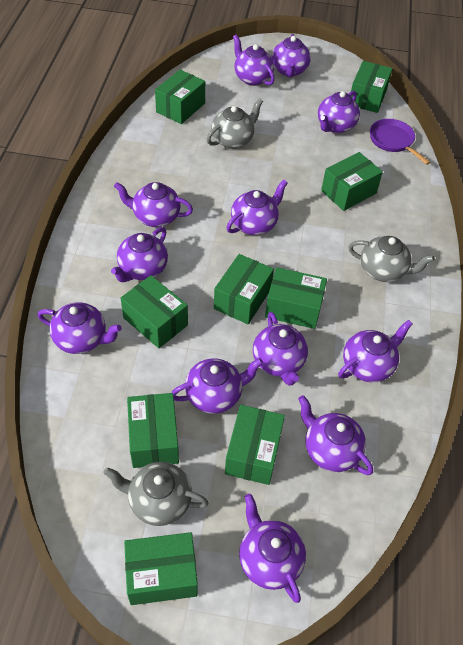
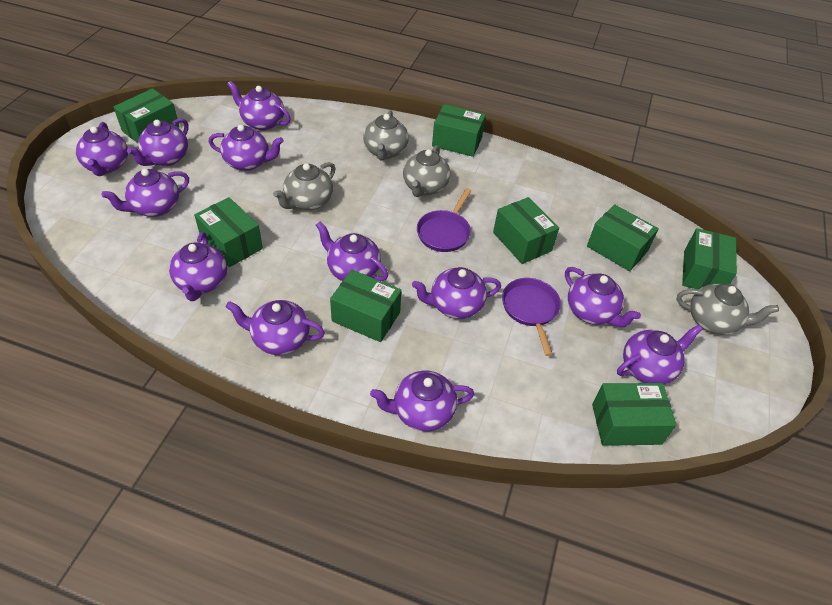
green box: 9 -> 8
grey teapot: 3 -> 4
purple pan: 1 -> 2

